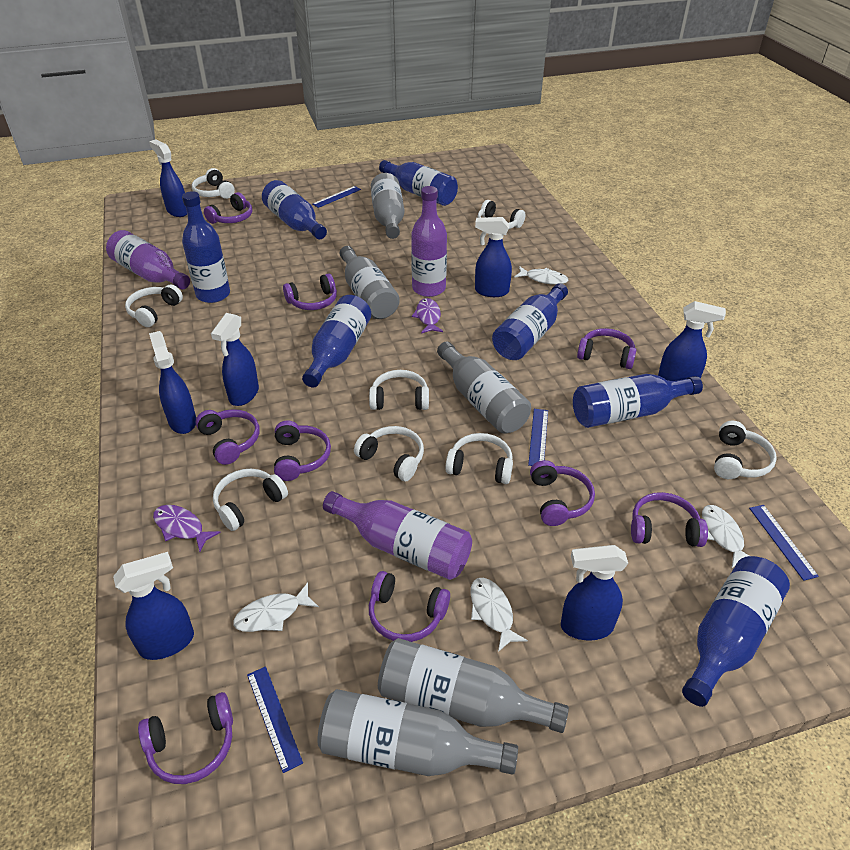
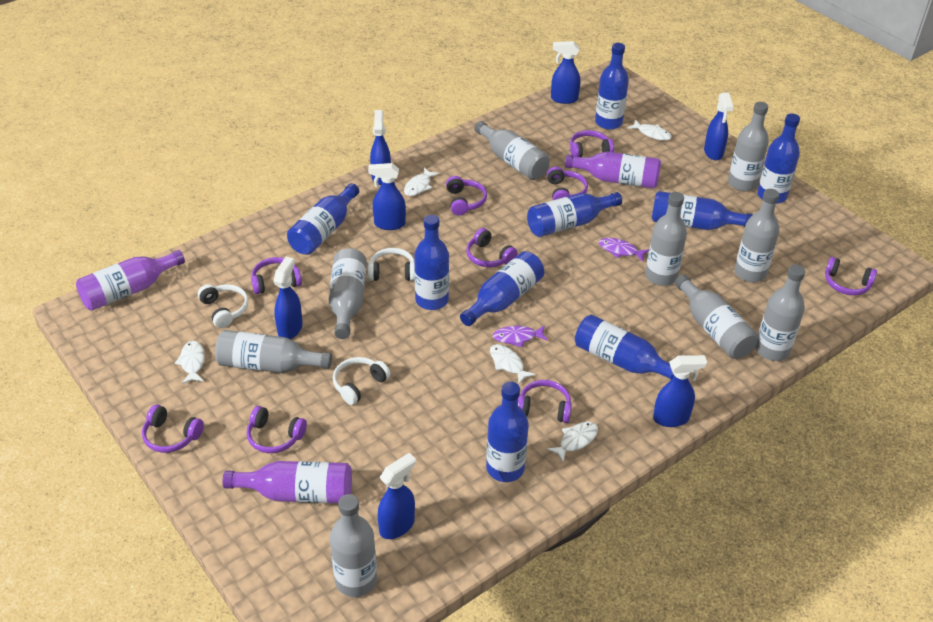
blue bottle: 7 -> 9
blue ruler: 4 -> 0
grey bottle: 5 -> 9
white fish: 4 -> 5
white headphones: 8 -> 3

